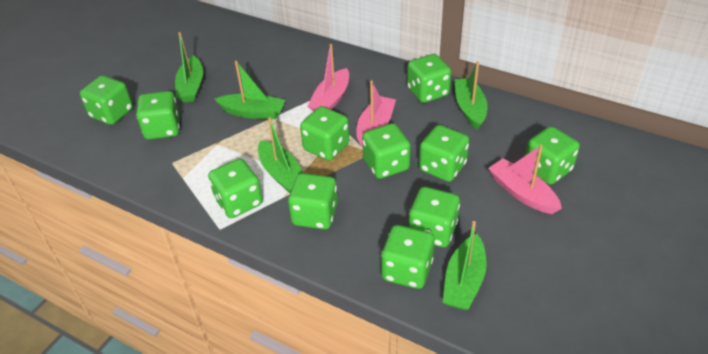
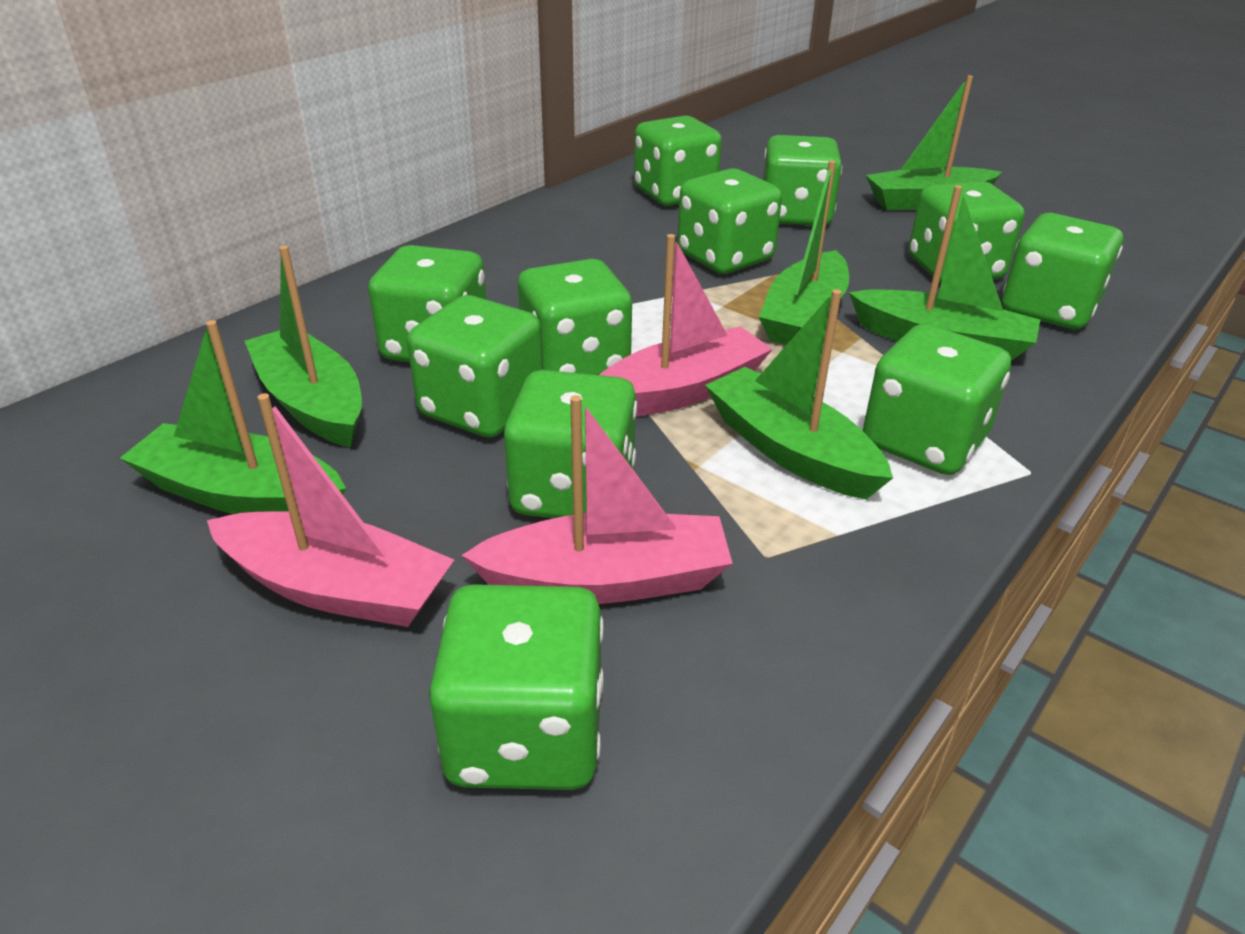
green boat: 5 -> 6

